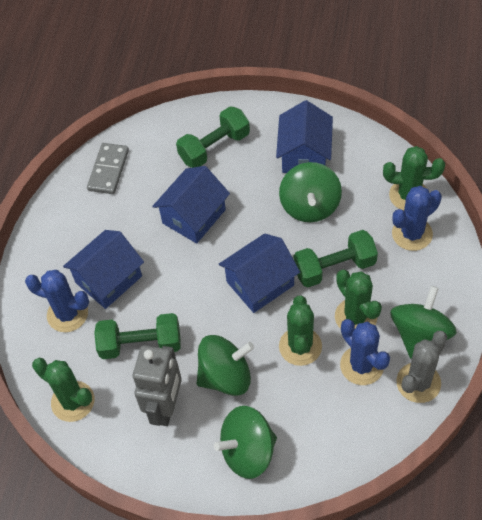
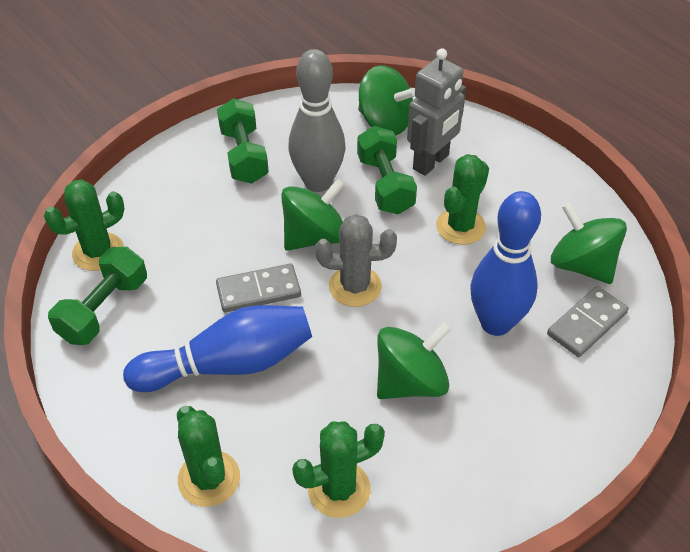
blue bowling pin: 0 -> 2
blue cactus: 3 -> 0
blue house: 4 -> 0
grey bowling pin: 0 -> 1
grey domino: 1 -> 2

